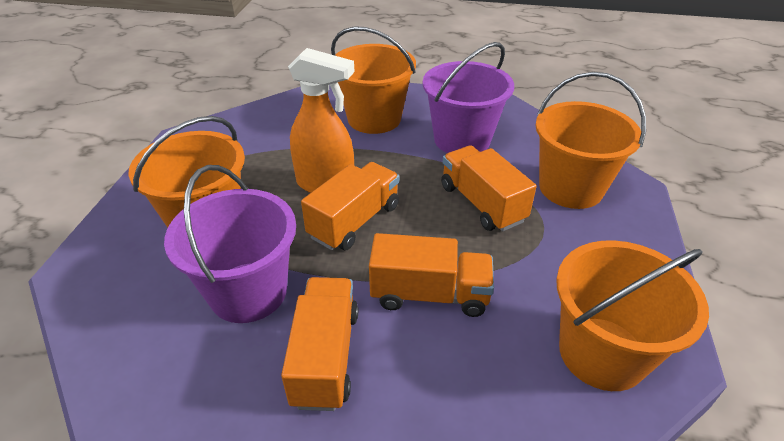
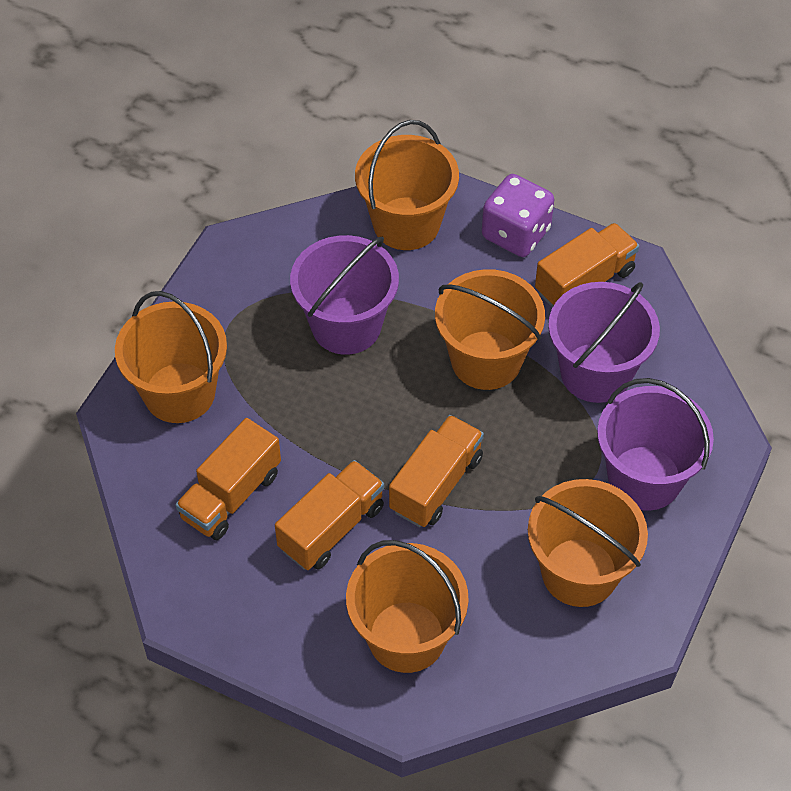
orange bucket: 4 -> 5
orange spray bottle: 1 -> 0
purple bucket: 2 -> 3
purple dice: 0 -> 1

